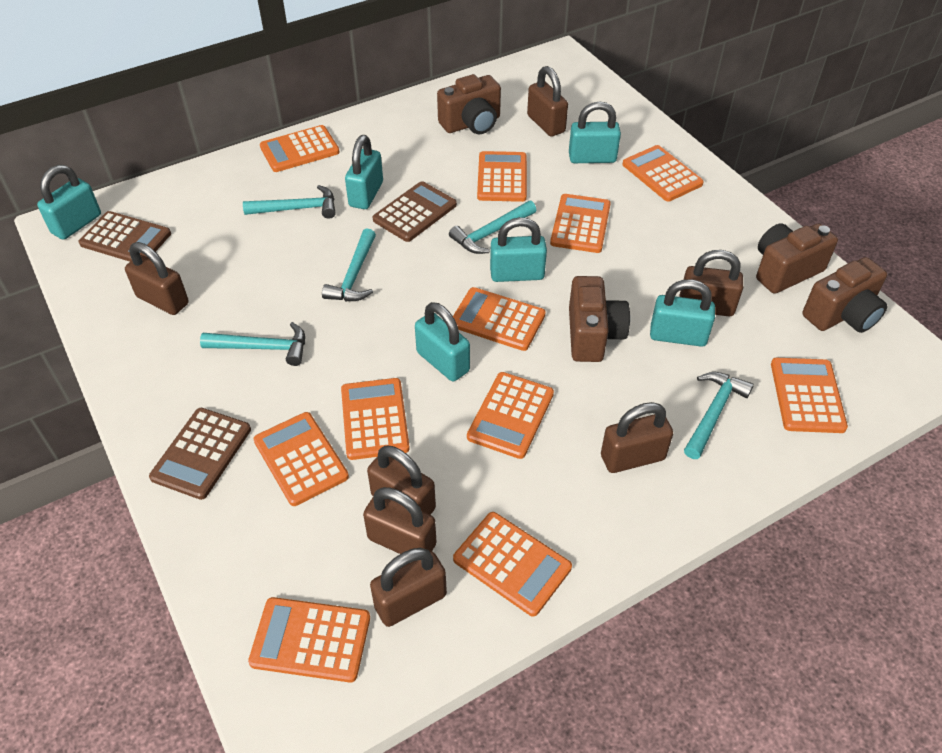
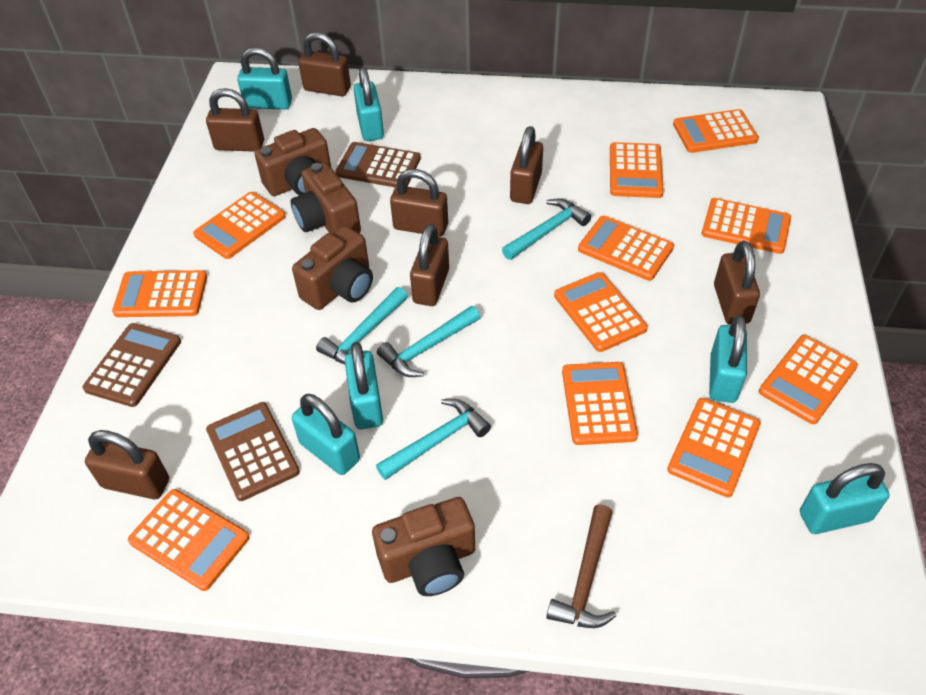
brown hammer: 0 -> 1
turquoise hammer: 5 -> 4

